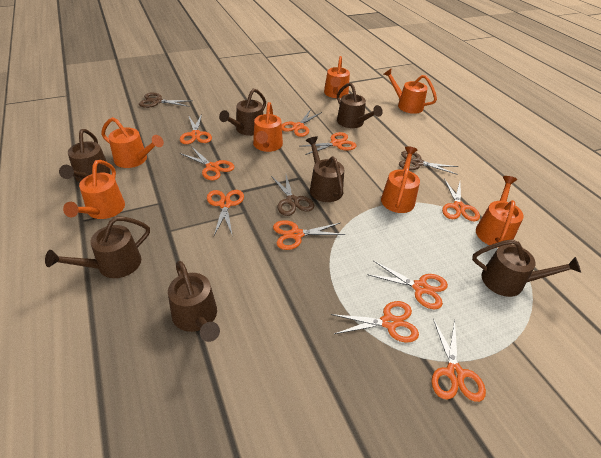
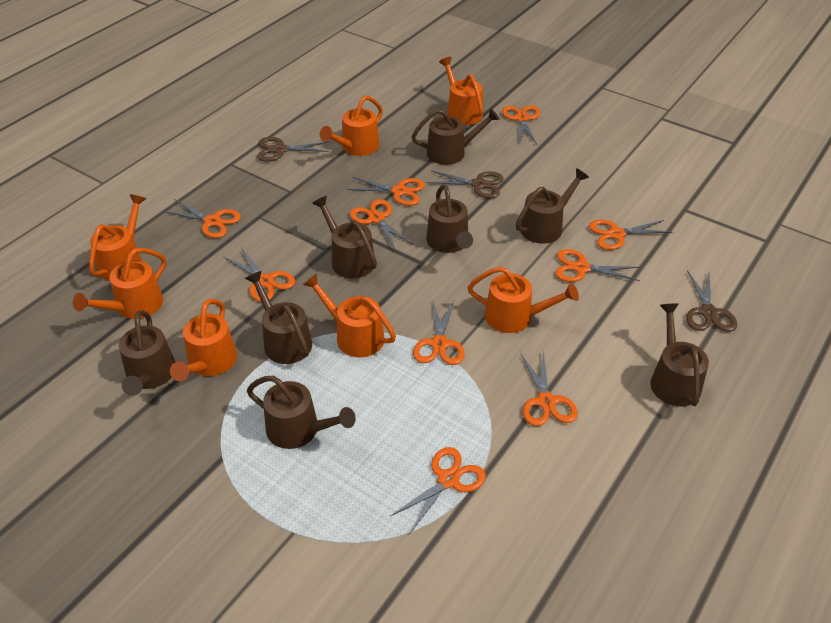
brown watering can: 7 -> 8

